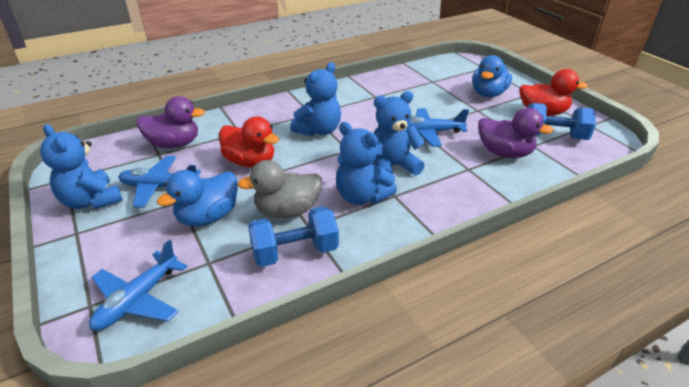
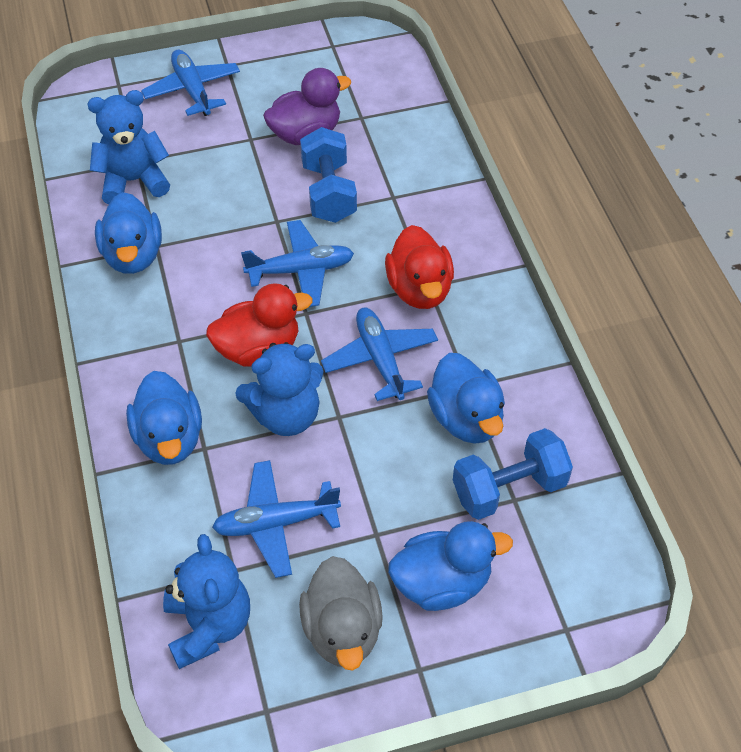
blue duck: 2 -> 4
blue plane: 3 -> 4
blue teddy bear: 4 -> 3
purple duck: 2 -> 1

